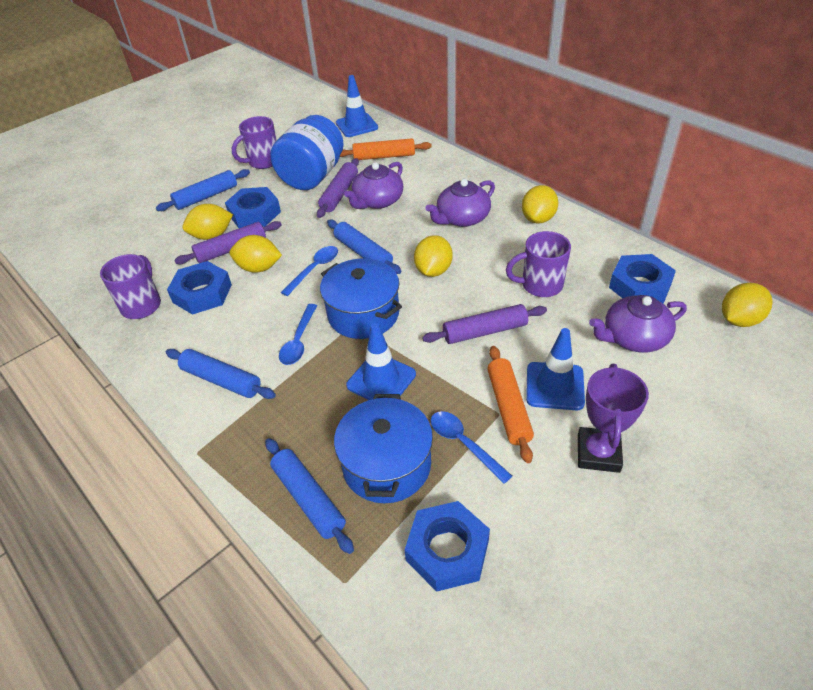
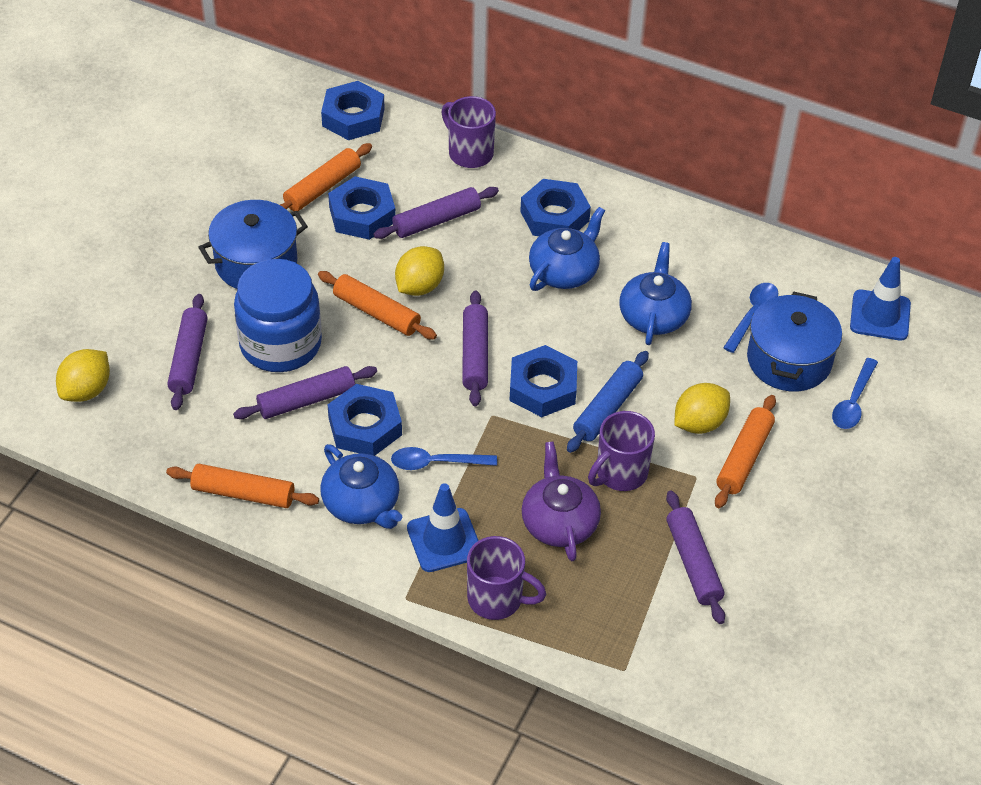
blue nut: 4 -> 5
blue rolling pin: 4 -> 1
blue teapot: 0 -> 3
blue traffic cone: 3 -> 2
orange rolling pin: 2 -> 4
purple rolling pin: 3 -> 5
purple teapot: 3 -> 1
purple trophy: 1 -> 0
yellow lemon: 5 -> 3

